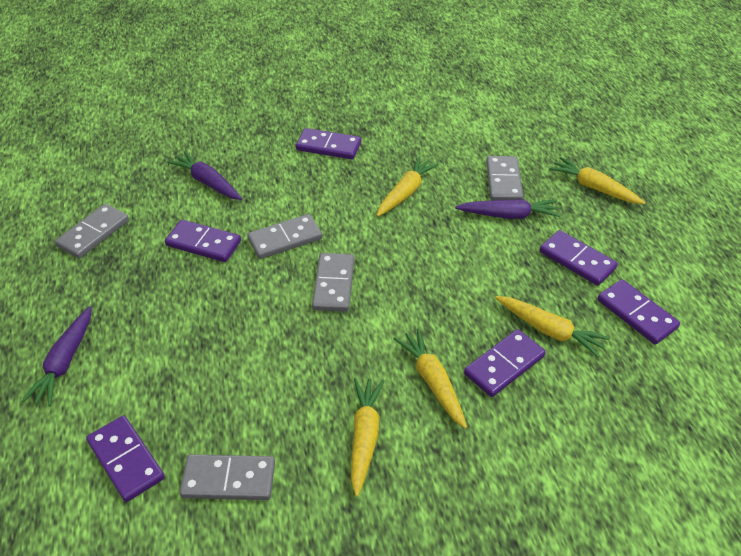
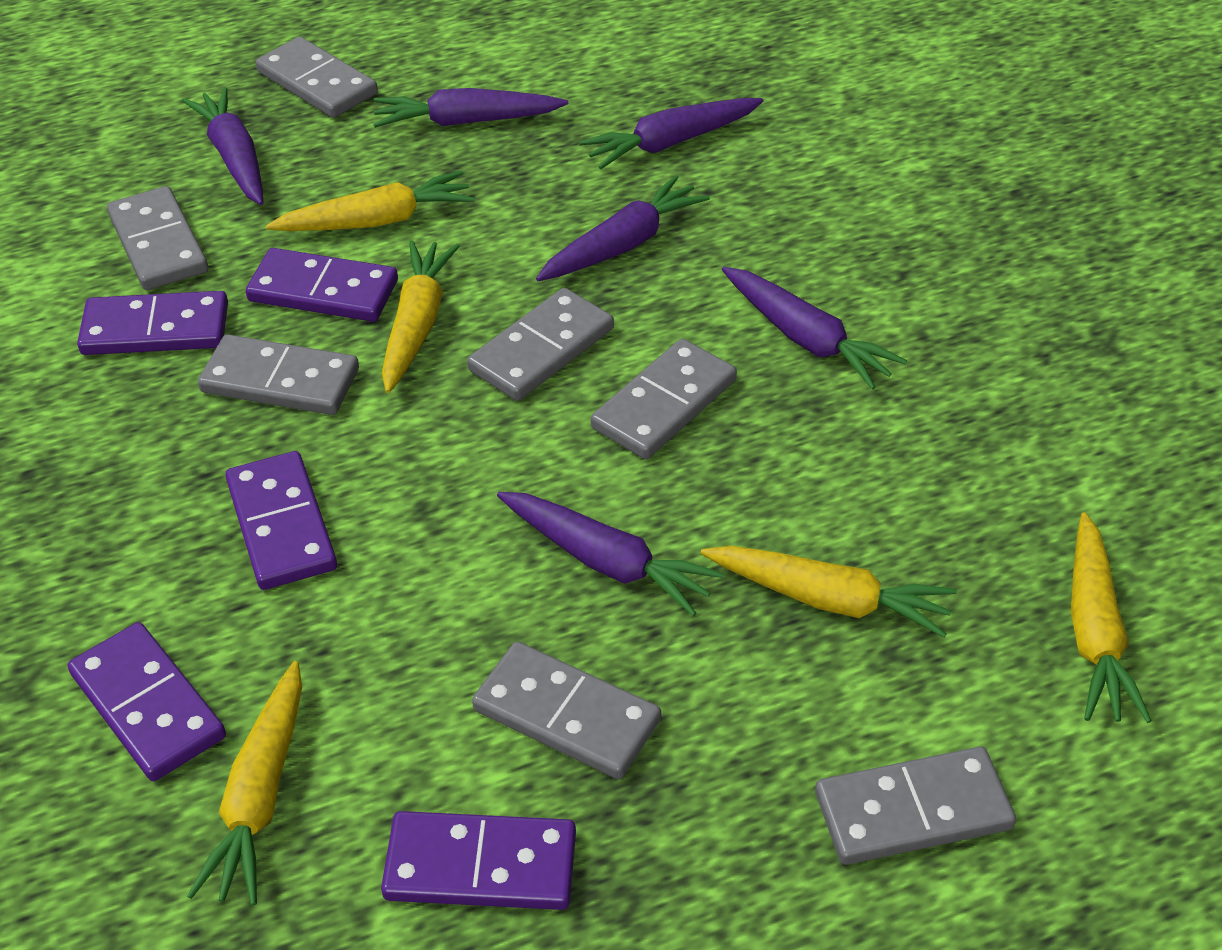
grey domino: 5 -> 7
purple carrot: 3 -> 6
purple domino: 6 -> 5

